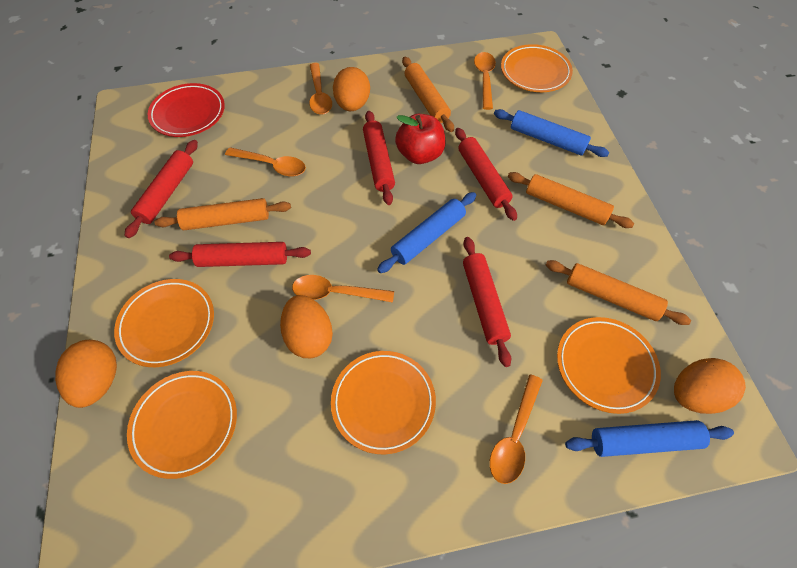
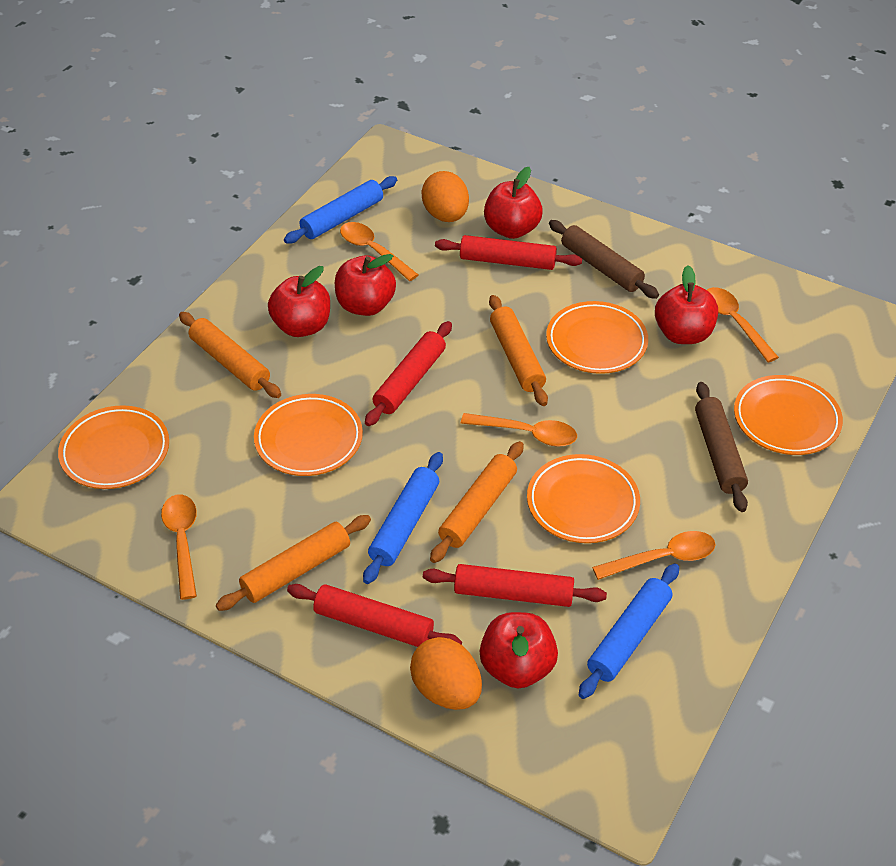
brown rolling pin: 0 -> 2
orange egg: 4 -> 2
red apple: 1 -> 5
red plate: 1 -> 0
red rolling pin: 5 -> 4

